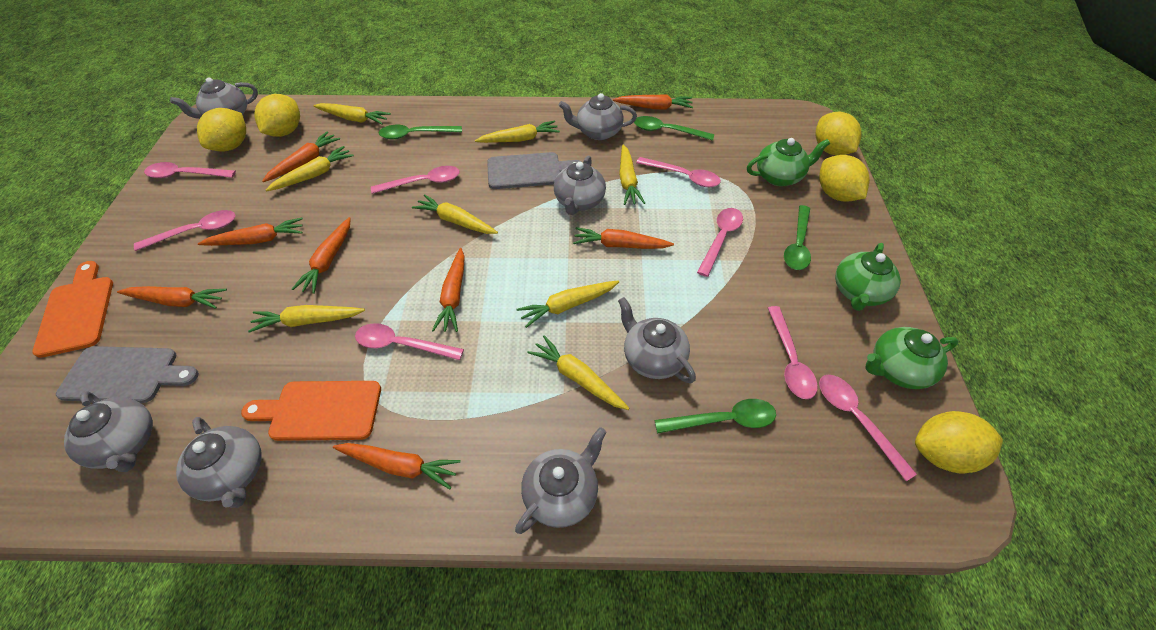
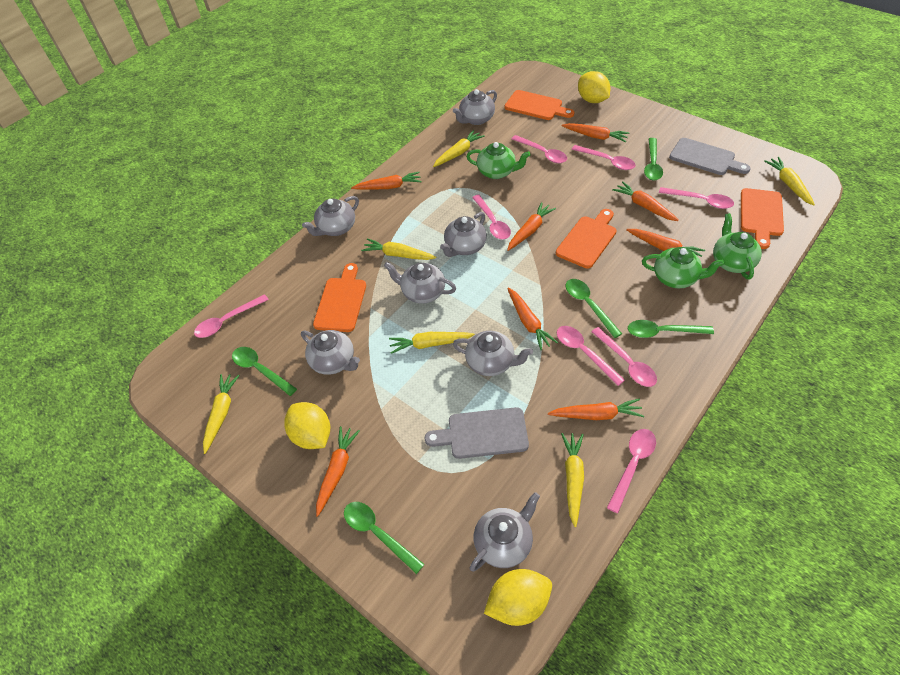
green spoon: 4 -> 5
orange cutting board: 2 -> 4
yellow carrot: 8 -> 6
yellow lemon: 5 -> 3

